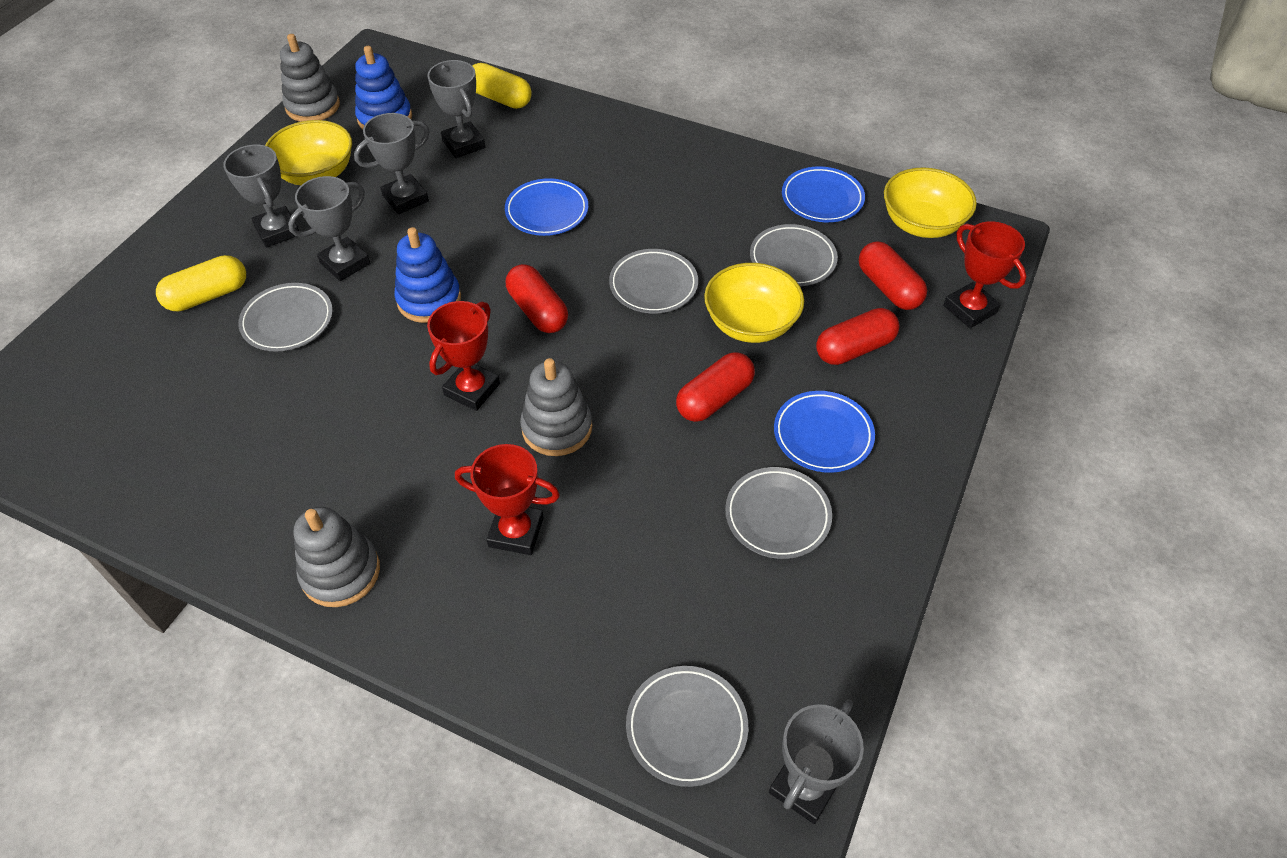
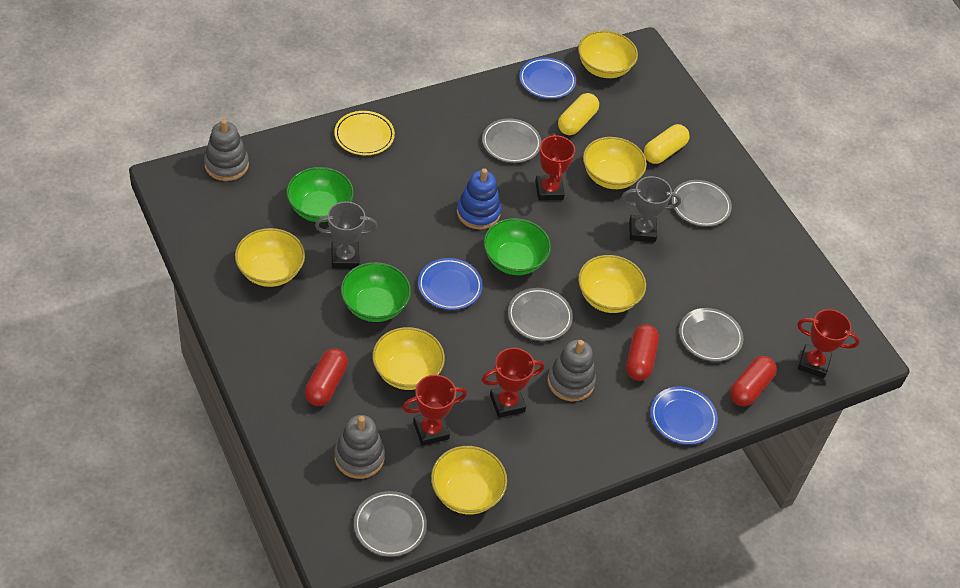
blue stacking toy: 2 -> 1
green bowl: 0 -> 3
grey trophy: 5 -> 2
red capsule: 4 -> 3
red trophy: 3 -> 4
yellow bowl: 3 -> 6
yellow plate: 0 -> 1

